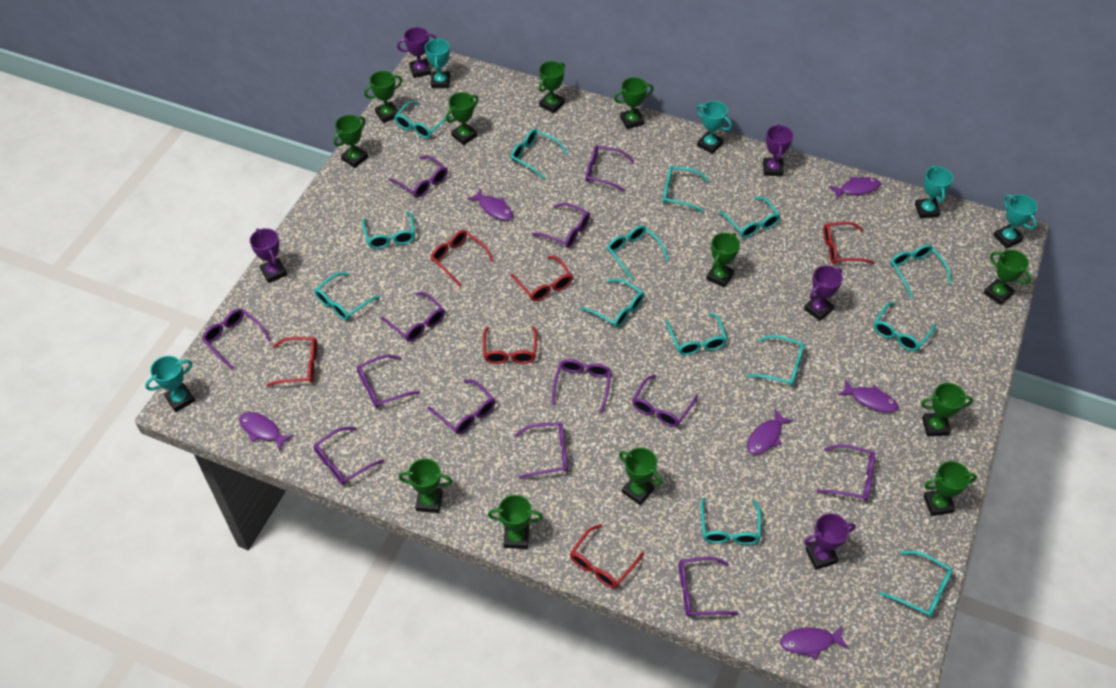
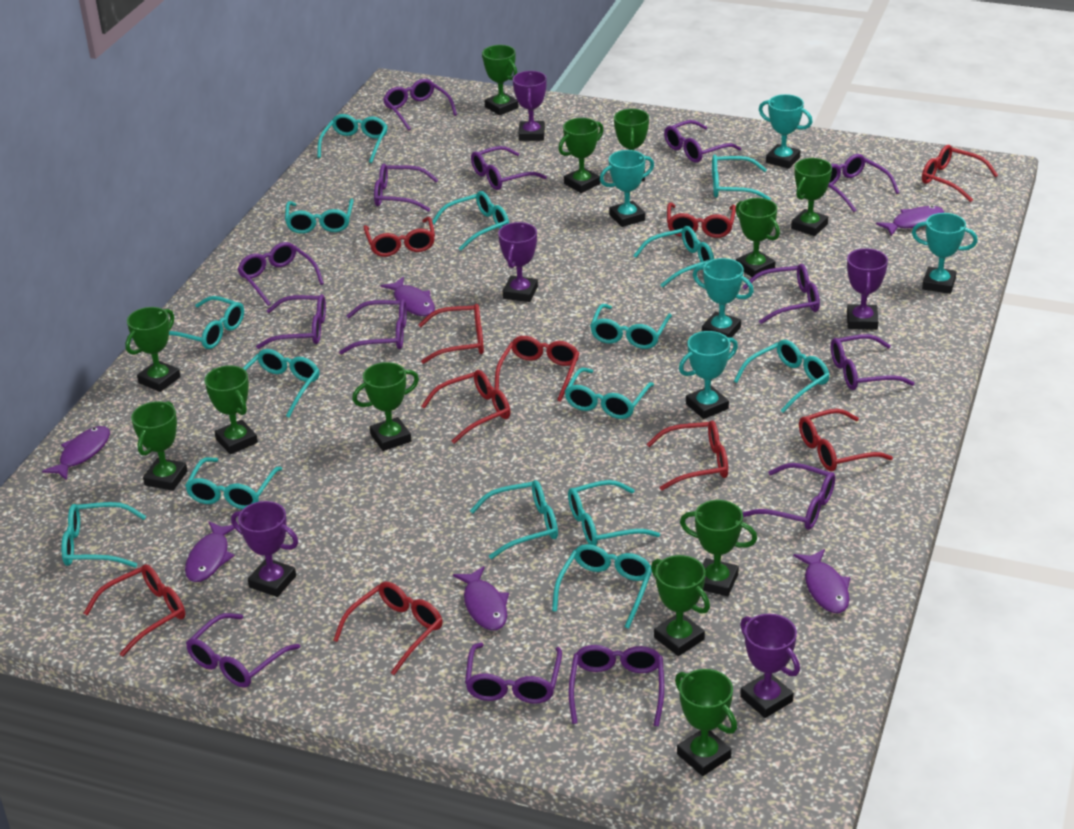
purple glasses: 13 -> 14
red glasses: 6 -> 10
turquoise glasses: 14 -> 15

